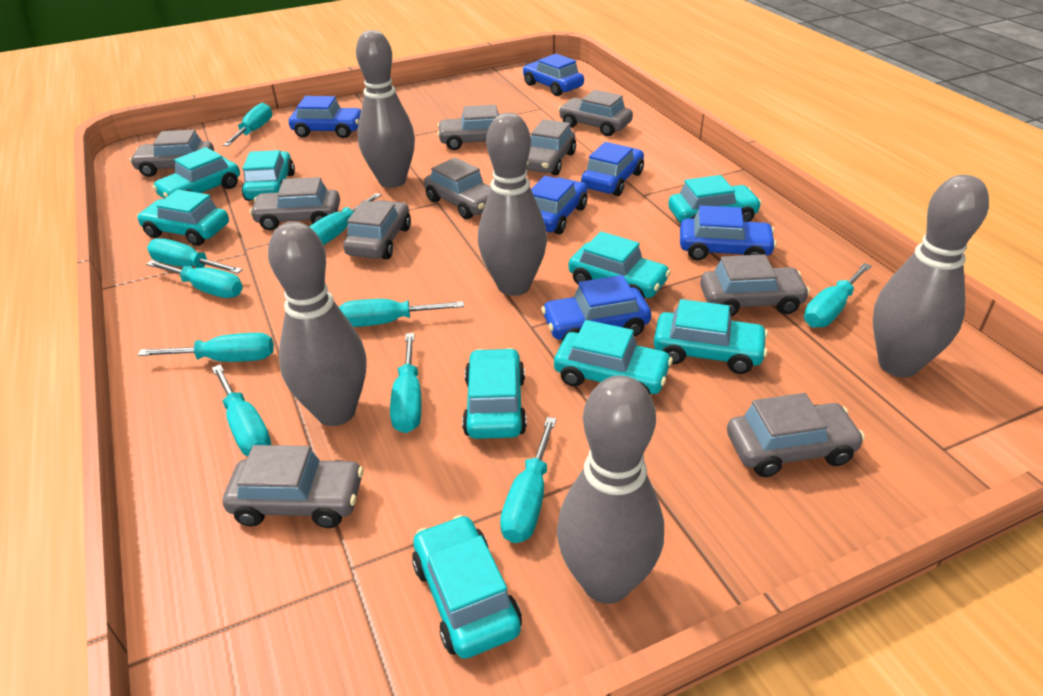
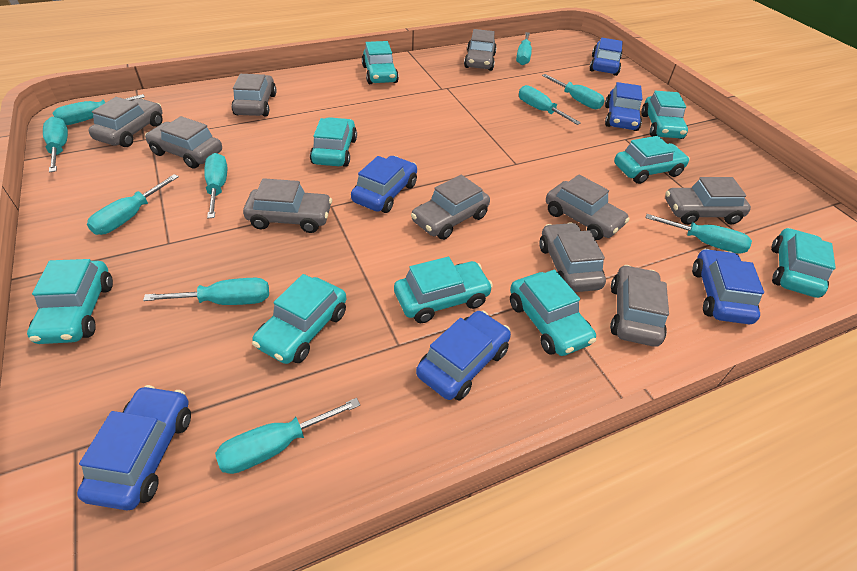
grey bowling pin: 5 -> 0

